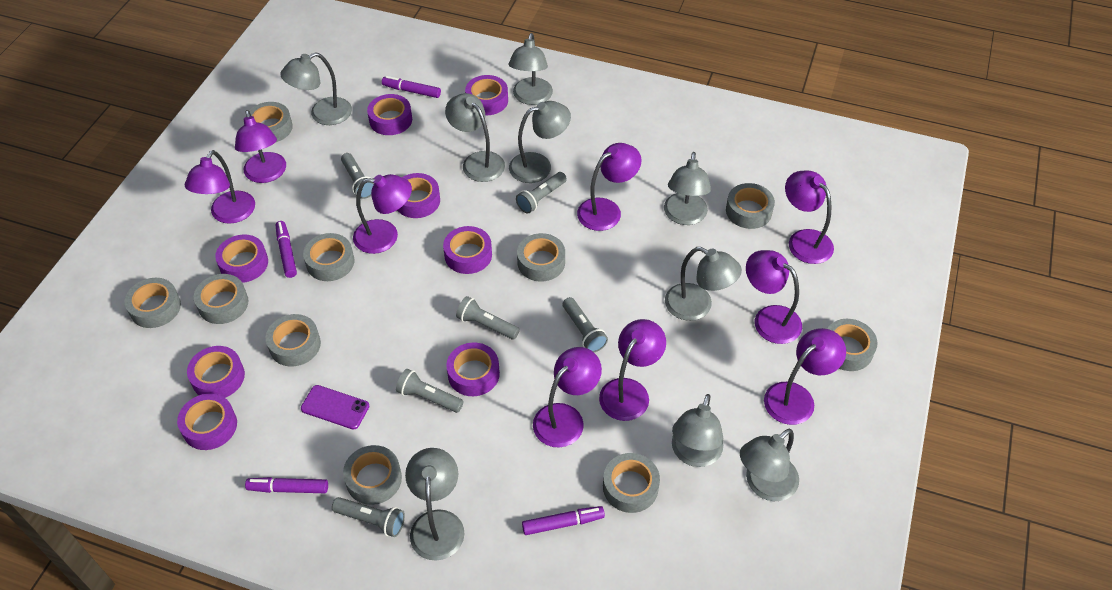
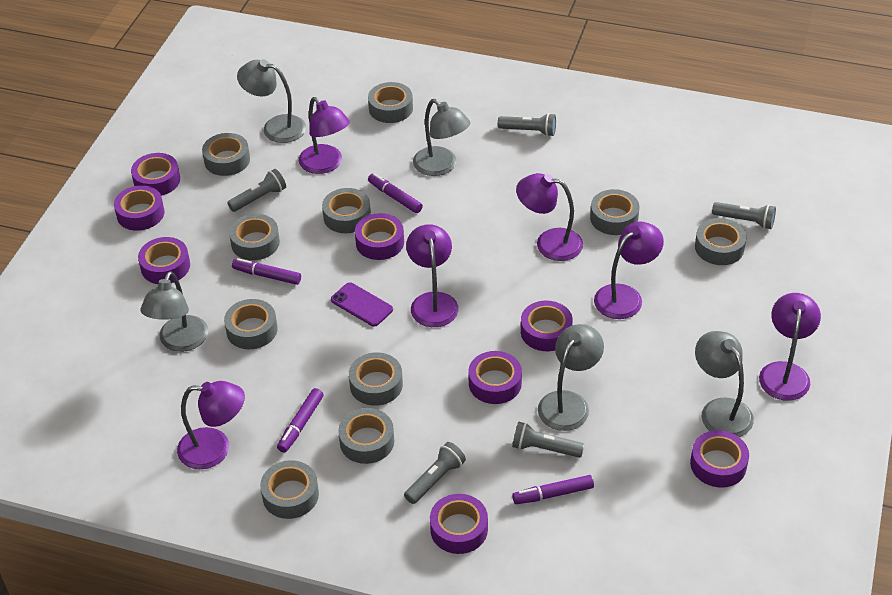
grey flashlight: 6 -> 5
grey lamp: 9 -> 5
purple lamp: 9 -> 6

